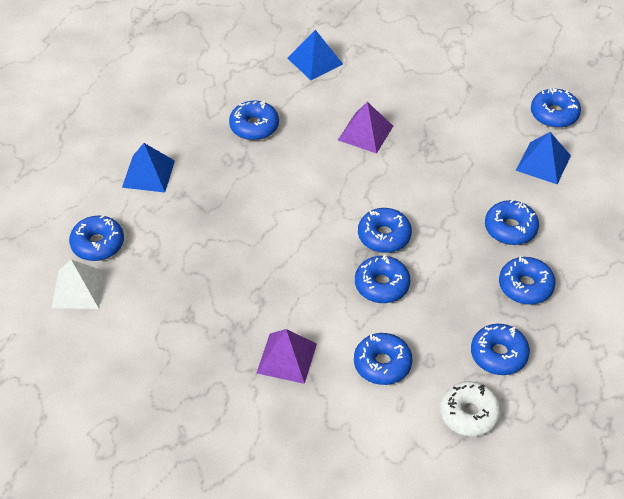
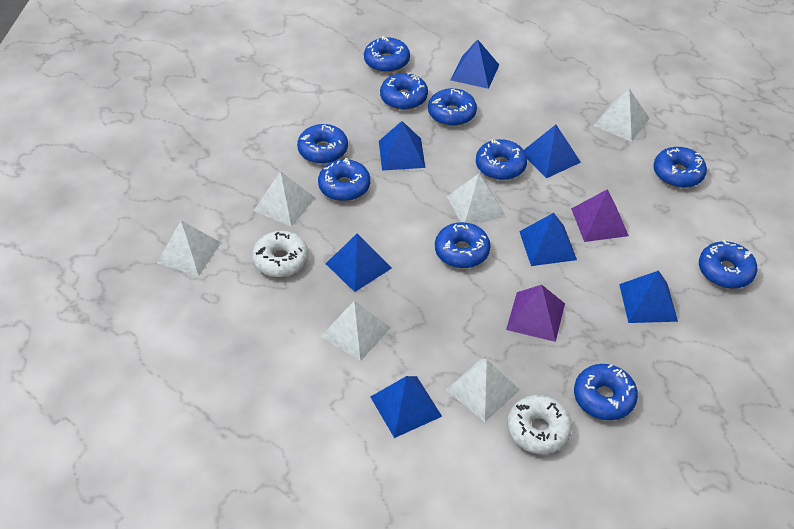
blue donut: 9 -> 10
blue pyramid: 3 -> 7
white donut: 1 -> 2
white pyramid: 1 -> 6

